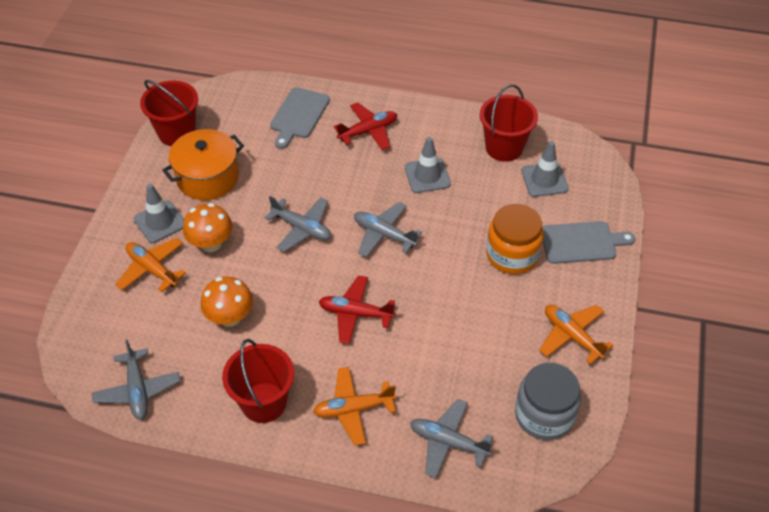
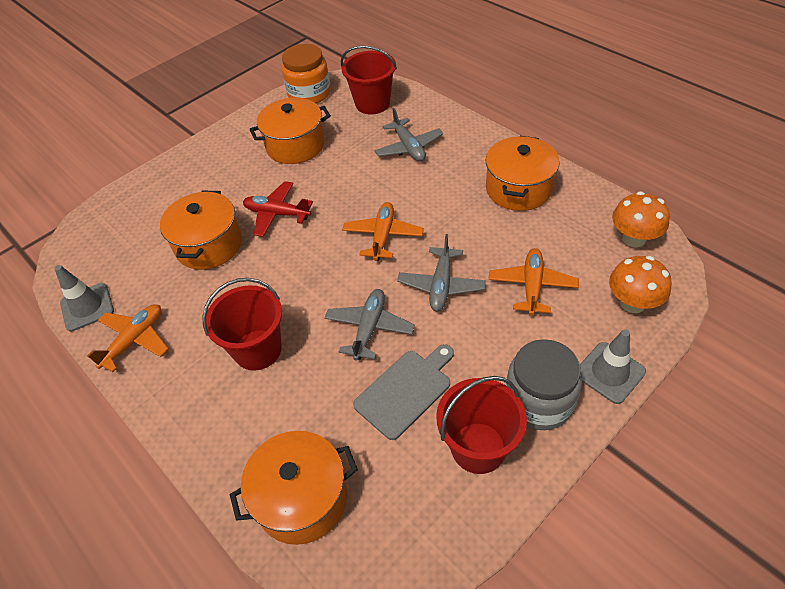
grey cutting board: 2 -> 1
grey plane: 4 -> 3
grey traffic cone: 3 -> 2
orange pot: 1 -> 4
red plane: 2 -> 1

